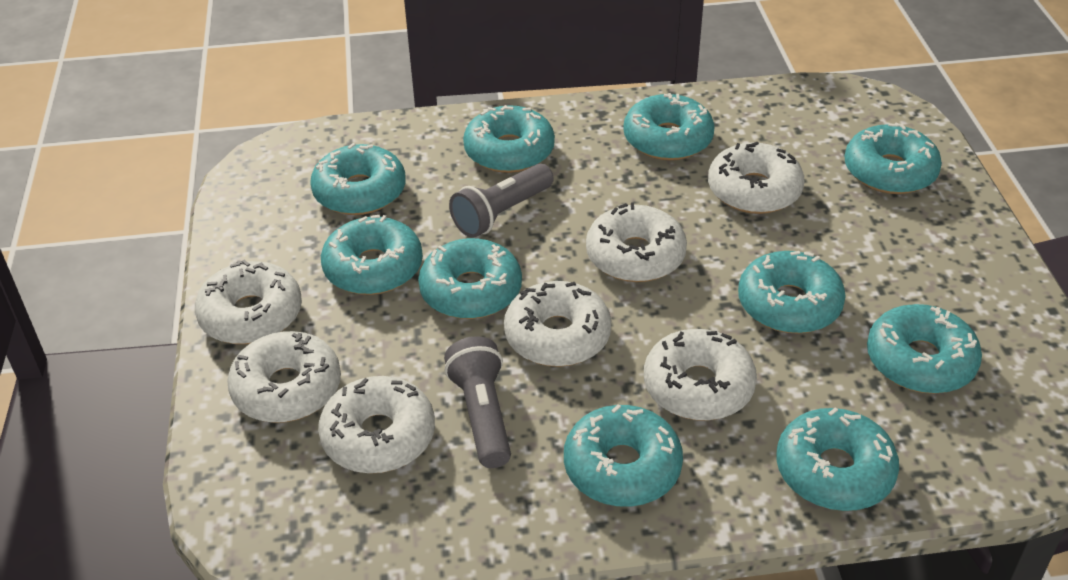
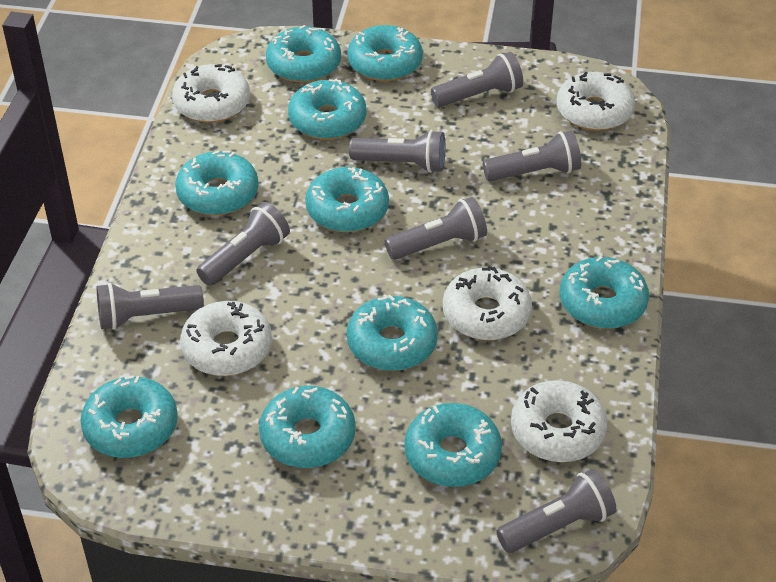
grey flashlight: 2 -> 7
white donut: 7 -> 5

